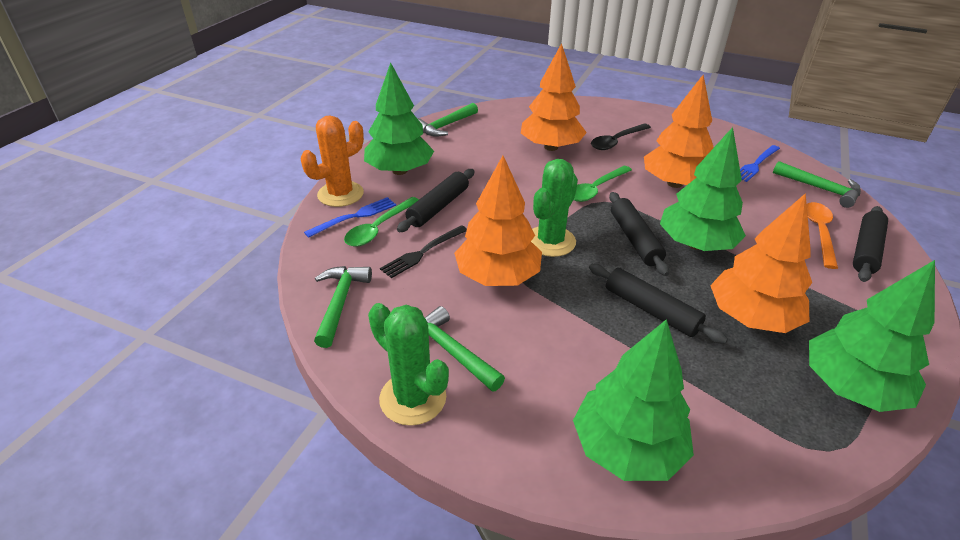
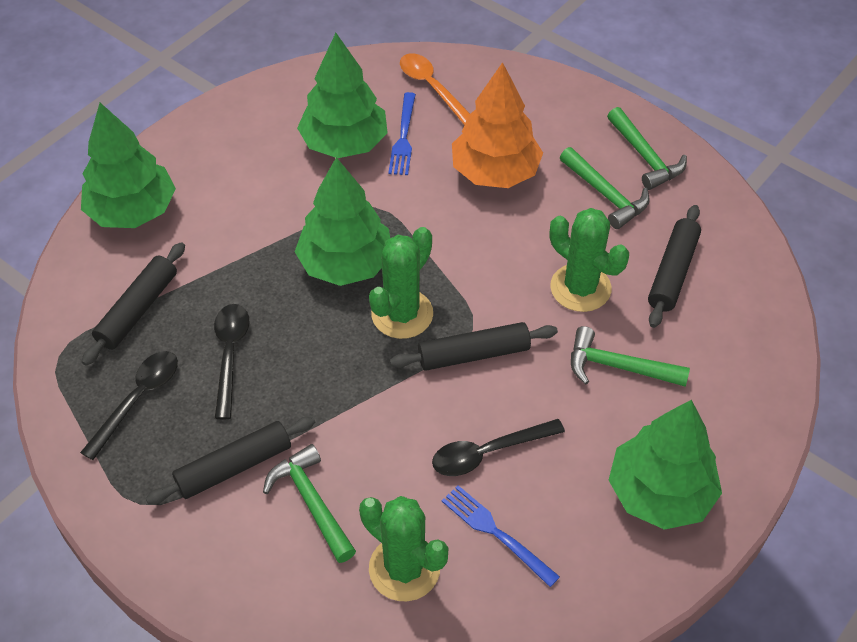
black fork: 1 -> 0
black spoon: 1 -> 3
green cactus: 2 -> 3
green spoon: 2 -> 0
orange cactus: 1 -> 0
orange tree: 4 -> 1

